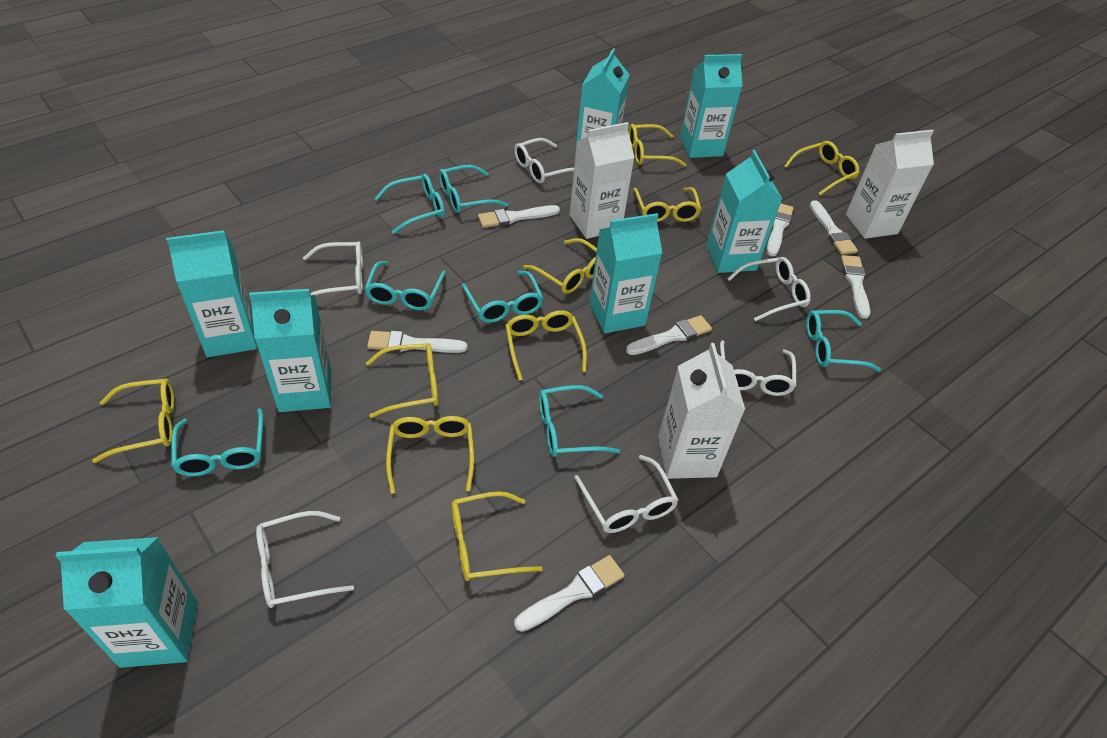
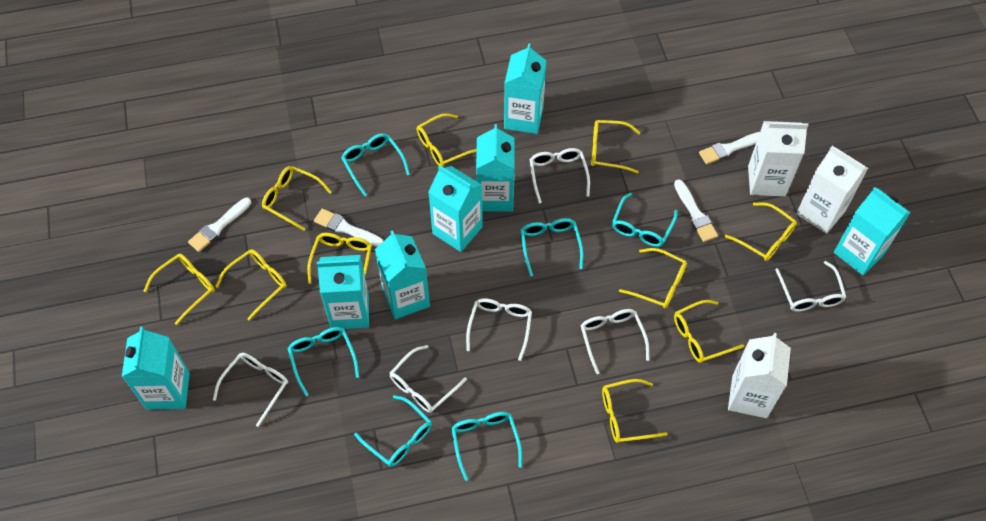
turquoise glasses: 7 -> 6
white brush: 7 -> 4
yellow glasses: 9 -> 10

